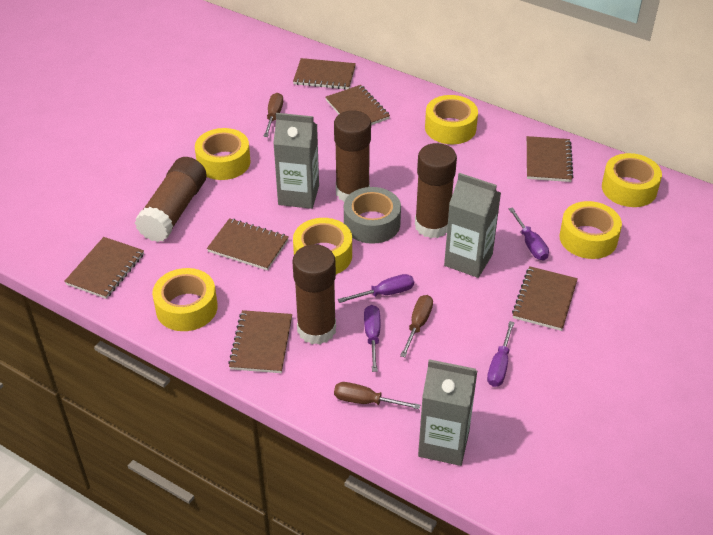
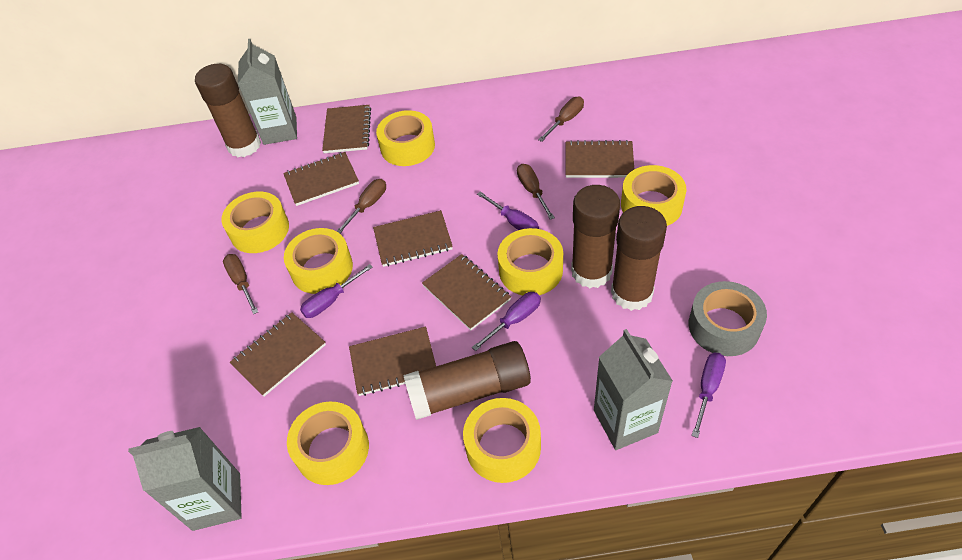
brown screwdriver: 3 -> 4
yellow tape: 6 -> 7

